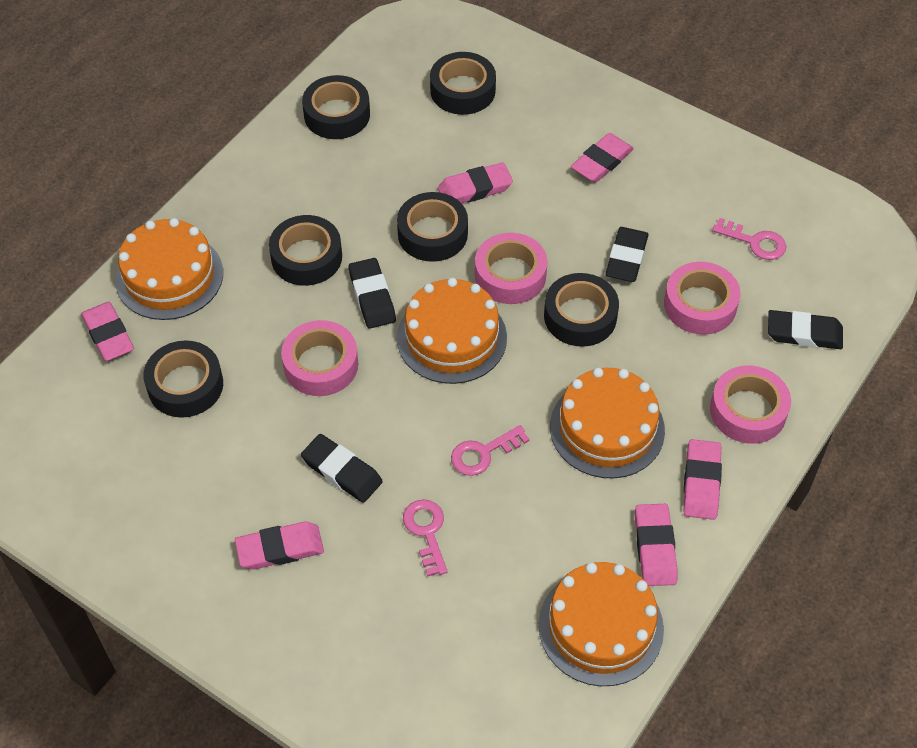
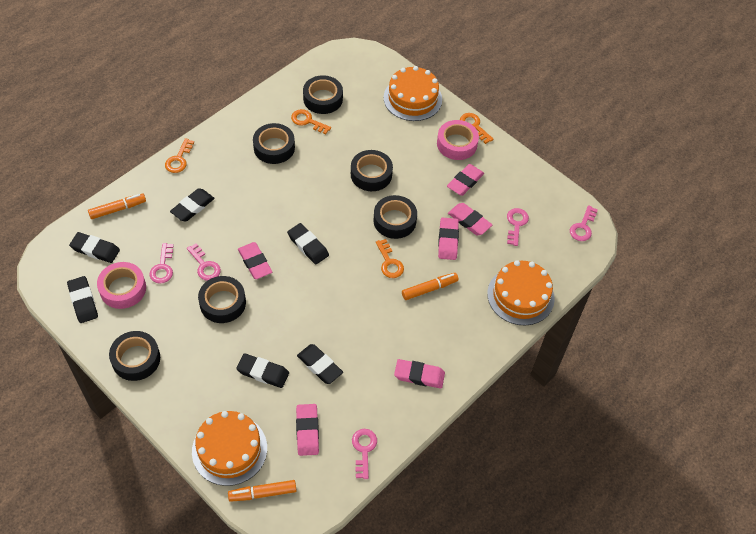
black eraser: 4 -> 6
orange cake: 4 -> 3
orange key: 0 -> 4
orange marker: 0 -> 3
pink key: 3 -> 5
pink tape: 4 -> 2

